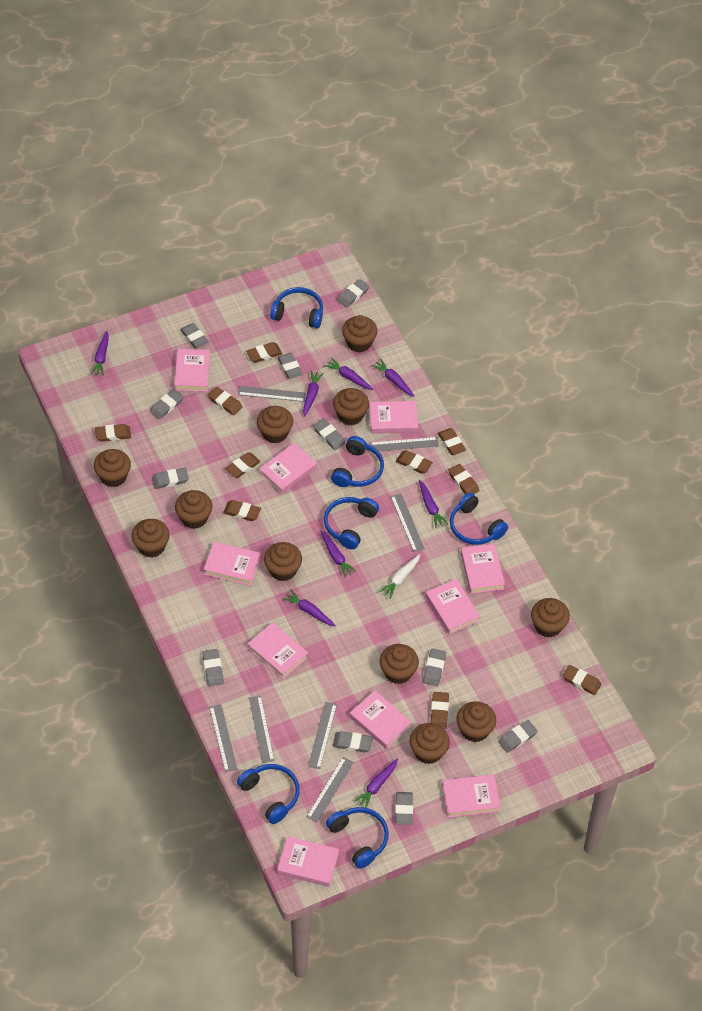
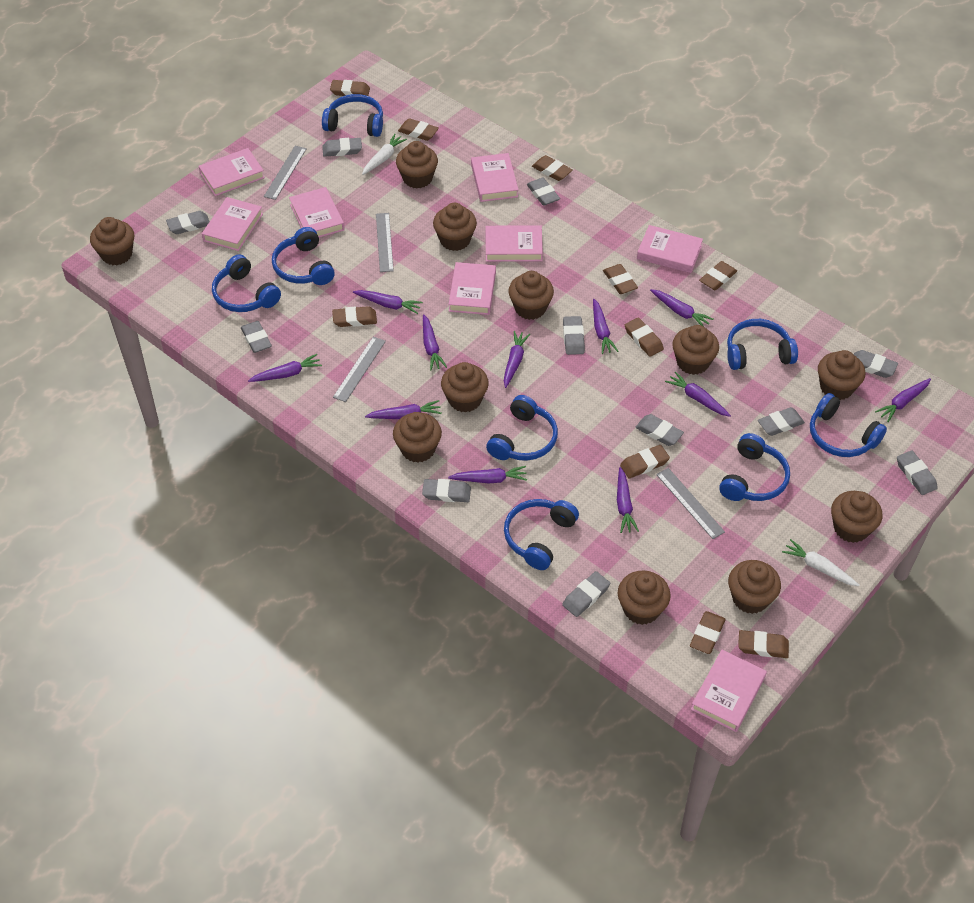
blue headphones: 6 -> 8
grey ruler: 7 -> 4
pink book: 10 -> 8
purple carrot: 8 -> 11
white carrot: 1 -> 2

